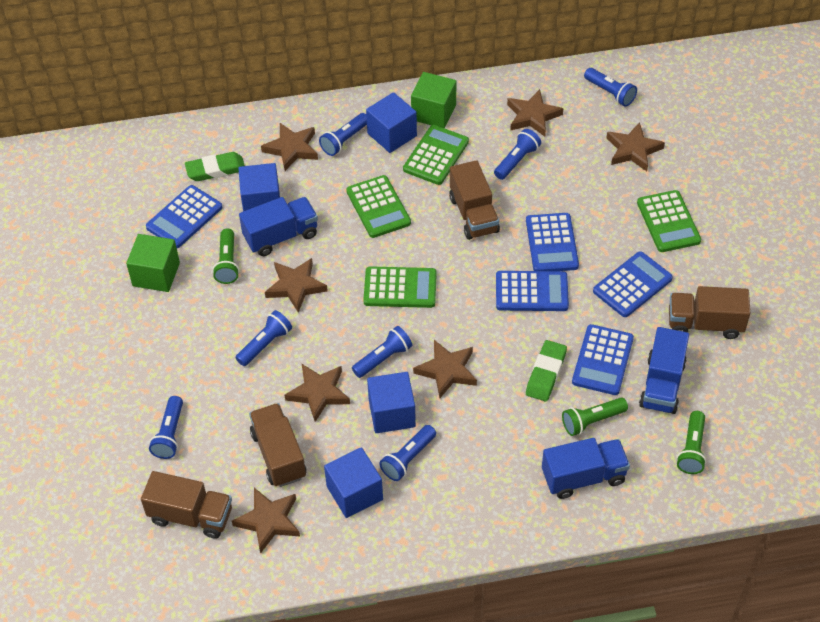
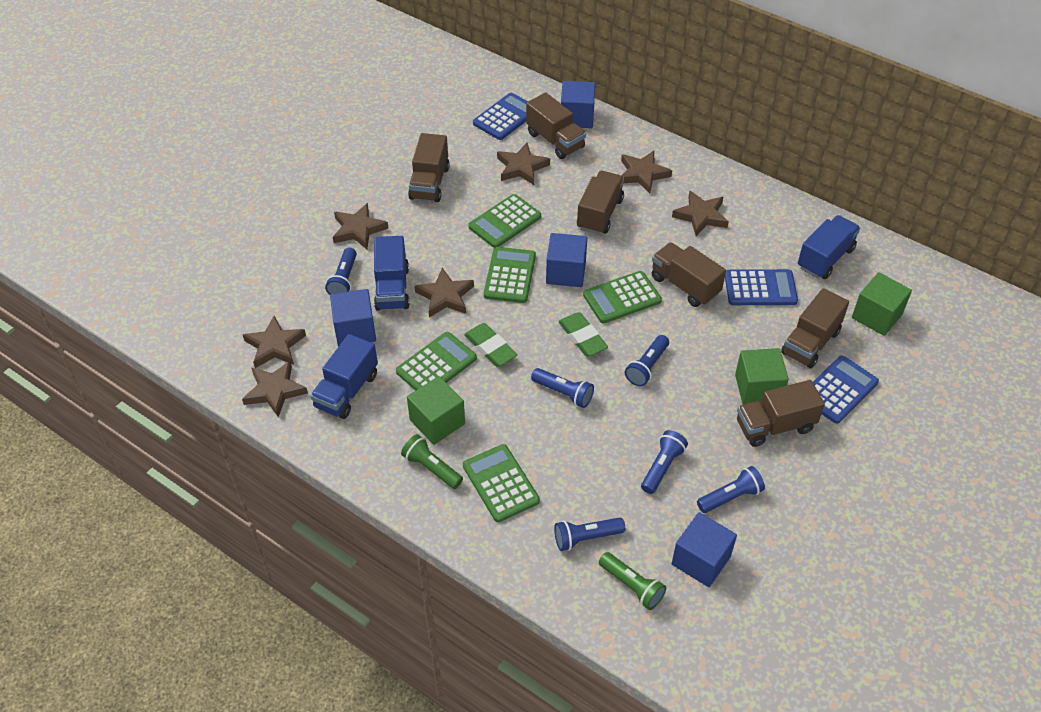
blue calculator: 5 -> 3
blue flashlight: 7 -> 6
brown truck: 4 -> 6
green calculator: 4 -> 5
green cube: 2 -> 3
green flashlight: 3 -> 2

